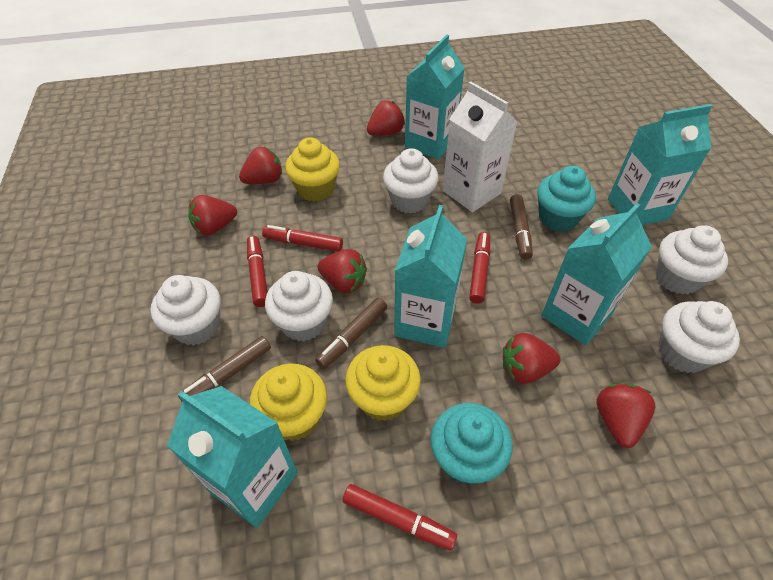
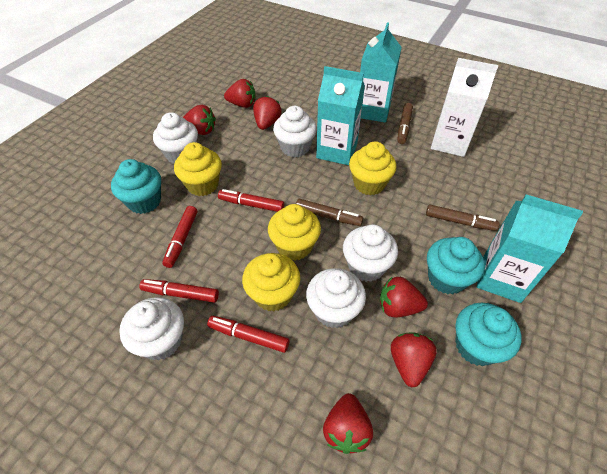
turquoise carton: 5 -> 3
turquoise cupcake: 2 -> 3
yellow cupcake: 3 -> 4

